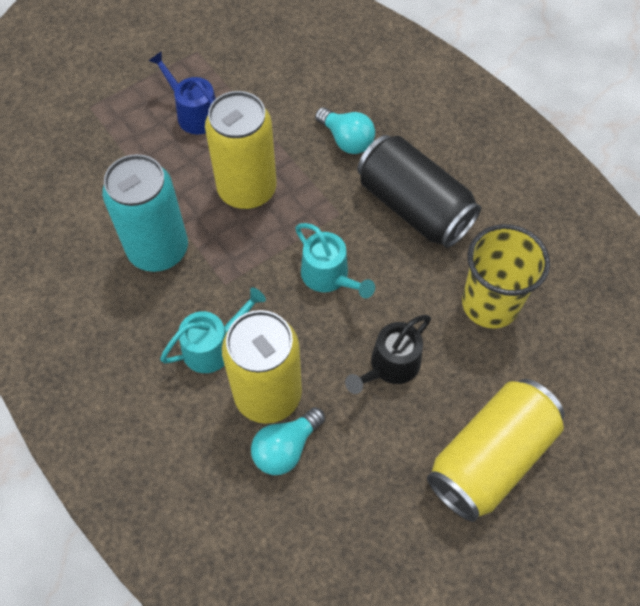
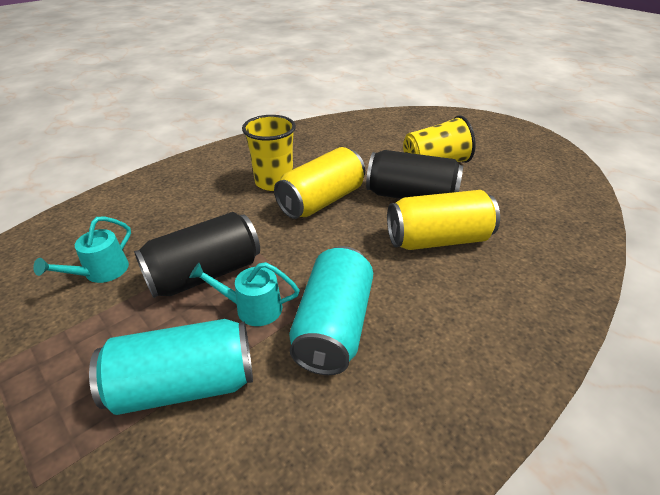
black can: 1 -> 2
black watering can: 1 -> 0
blue watering can: 1 -> 0
turquoise can: 1 -> 2
turquoise light bulb: 2 -> 0
yellow can: 3 -> 2
yellow cup: 1 -> 2

